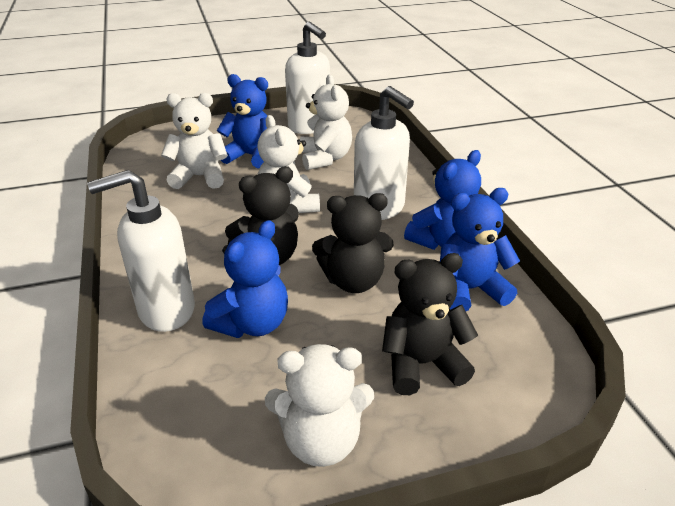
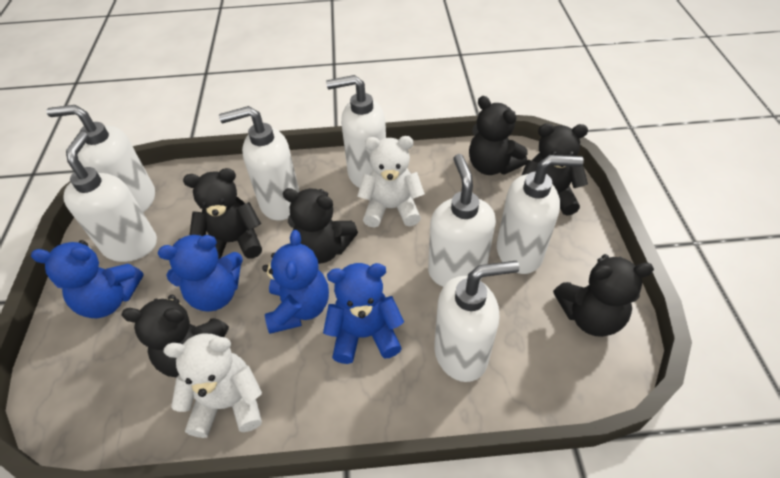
black teddy bear: 3 -> 6
white soap dispenser: 3 -> 7
white teddy bear: 4 -> 2

